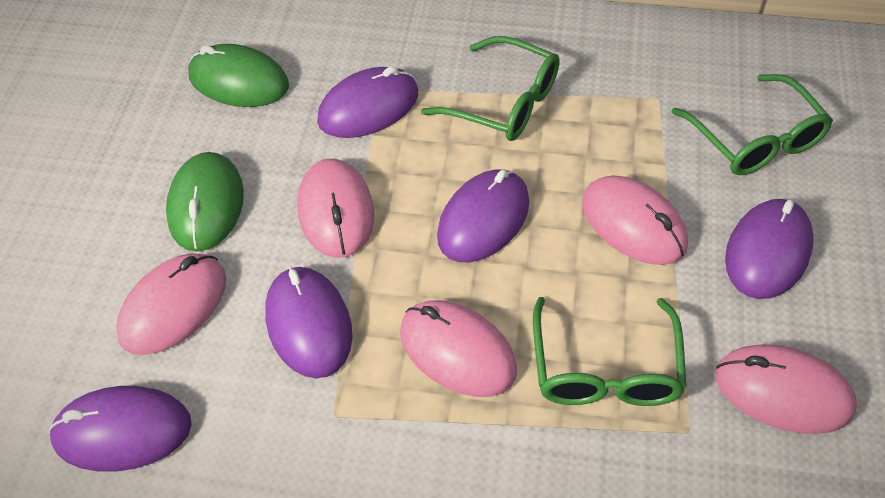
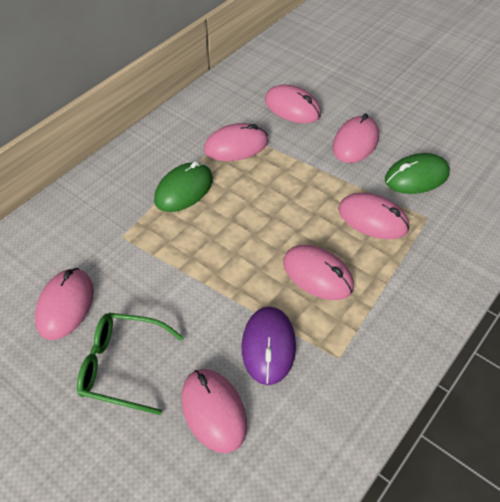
green glasses: 3 -> 1
pink mouse: 5 -> 7
purple mouse: 5 -> 1

